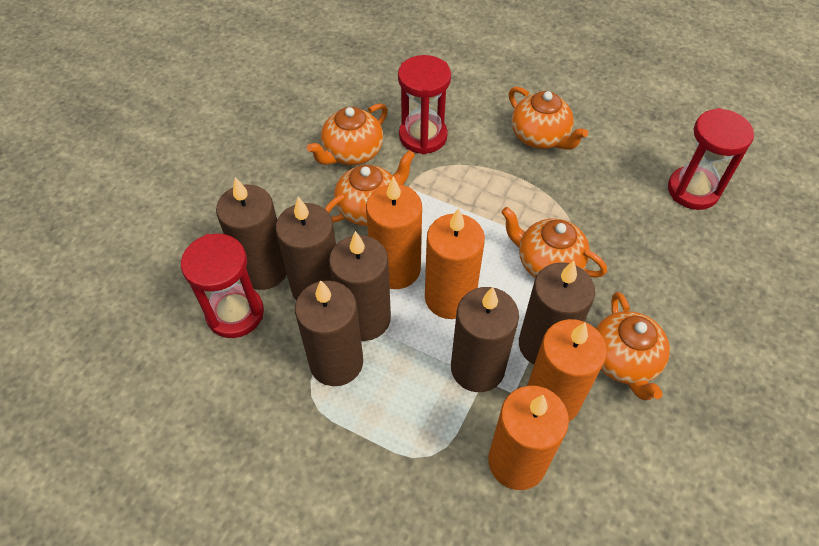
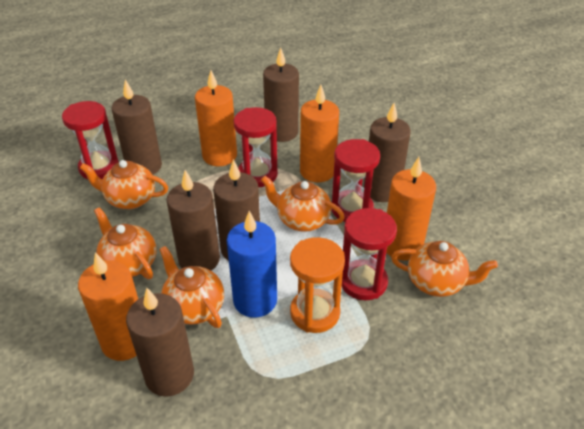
blue candle: 0 -> 1
orange hourglass: 0 -> 1
red hourglass: 3 -> 4

